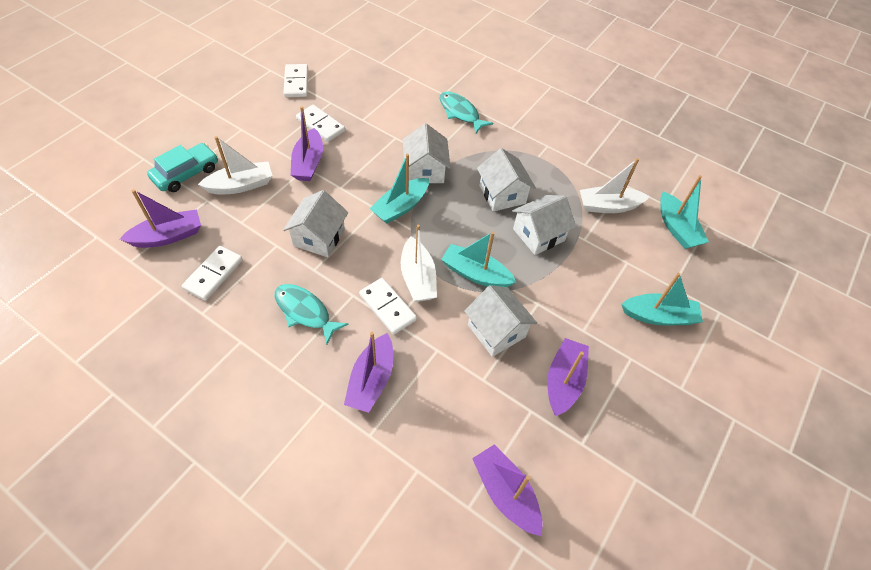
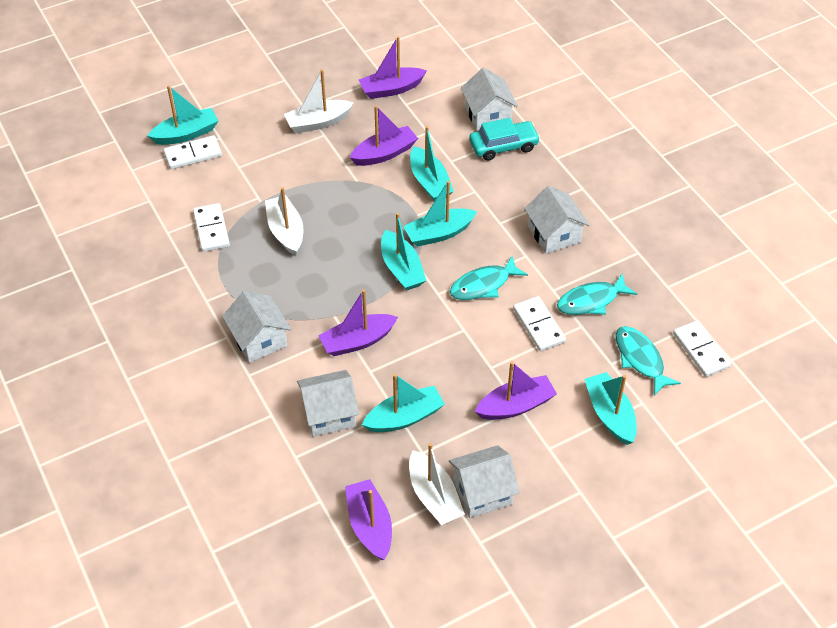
turquoise boat: 4 -> 6
turquoise fish: 2 -> 3

